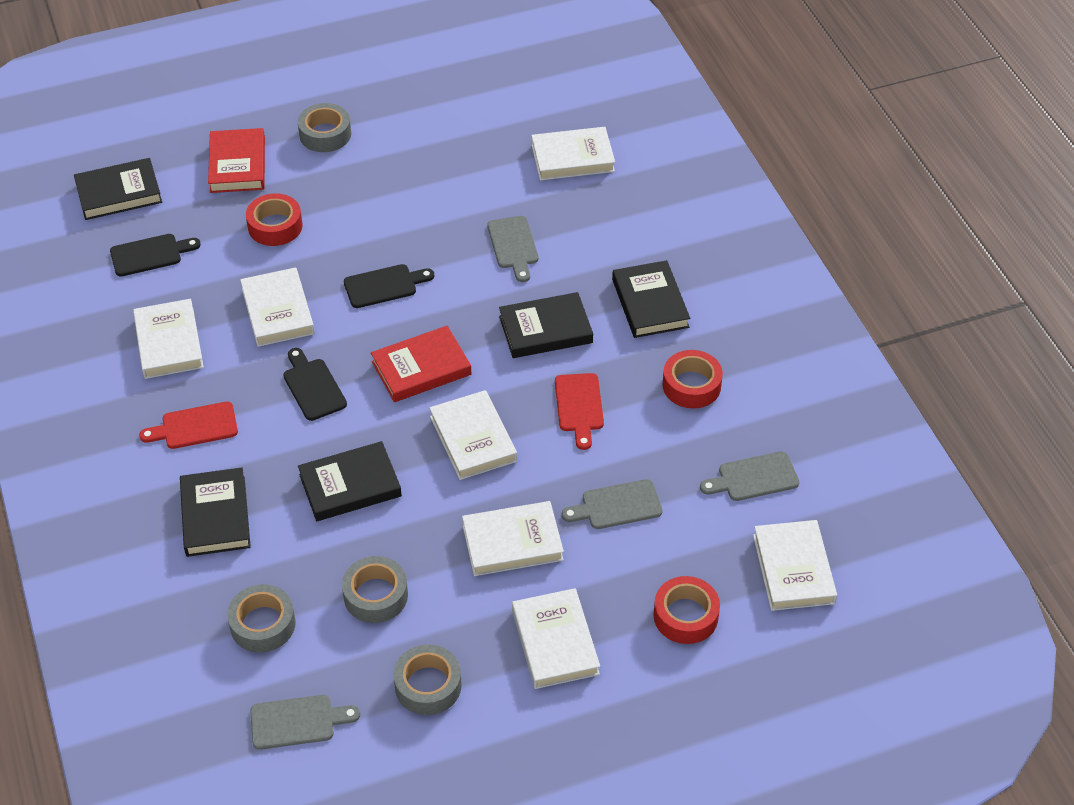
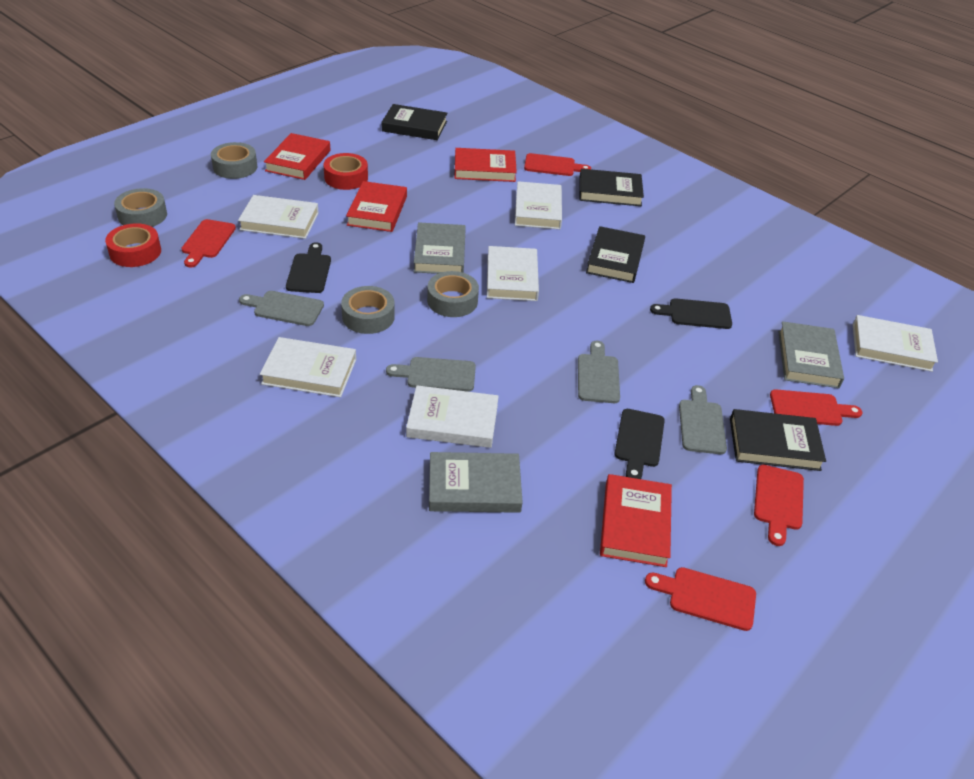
black book: 5 -> 4
grey book: 0 -> 3
red book: 2 -> 4
red cutting board: 2 -> 5
red tape: 3 -> 2
white book: 7 -> 6

